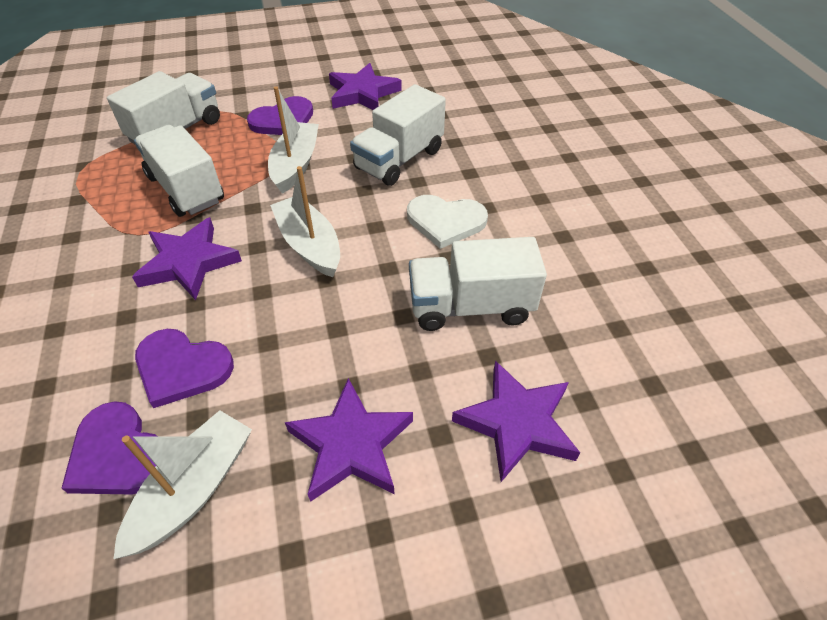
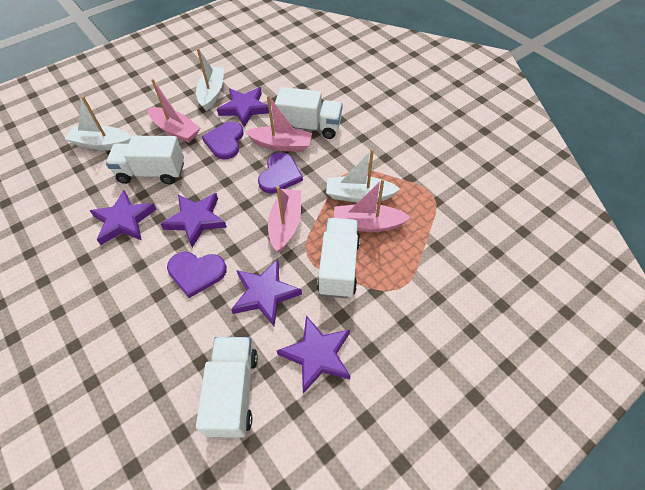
pink boat: 0 -> 4
purple star: 4 -> 5
white heart: 1 -> 0

